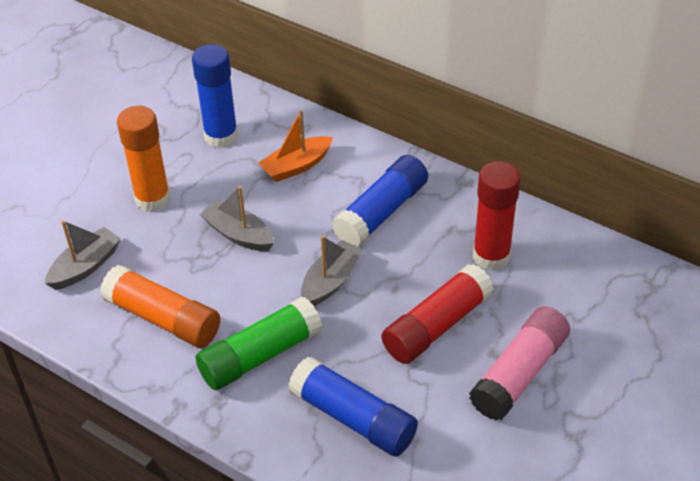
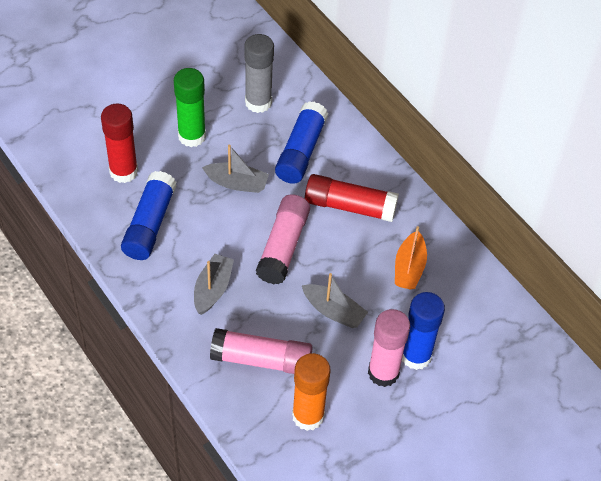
grey glue stick: 0 -> 1
orange glue stick: 2 -> 1
pink glue stick: 1 -> 3

